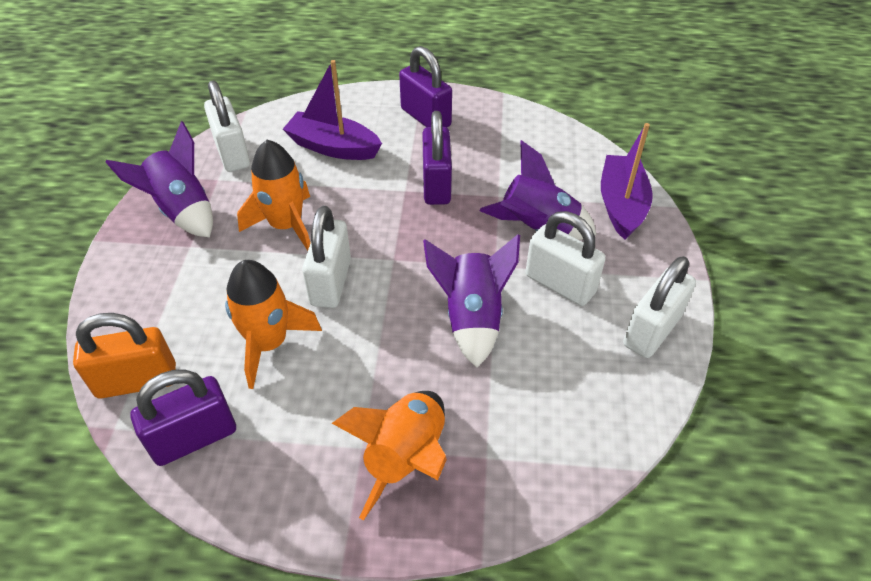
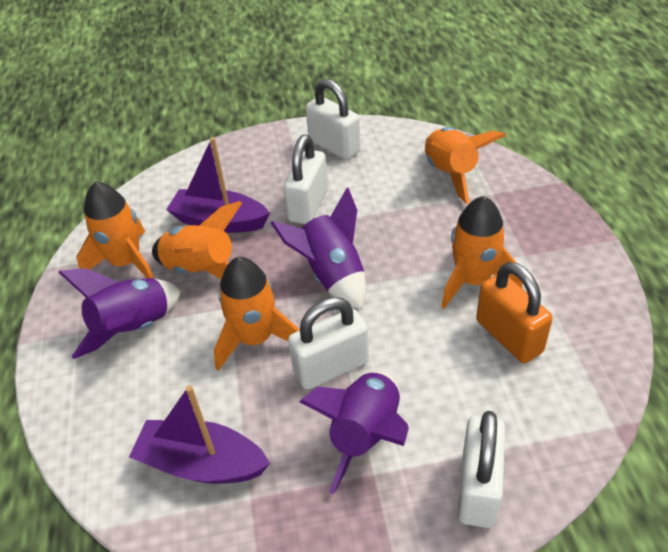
orange rocket: 3 -> 5
purple padlock: 3 -> 0

